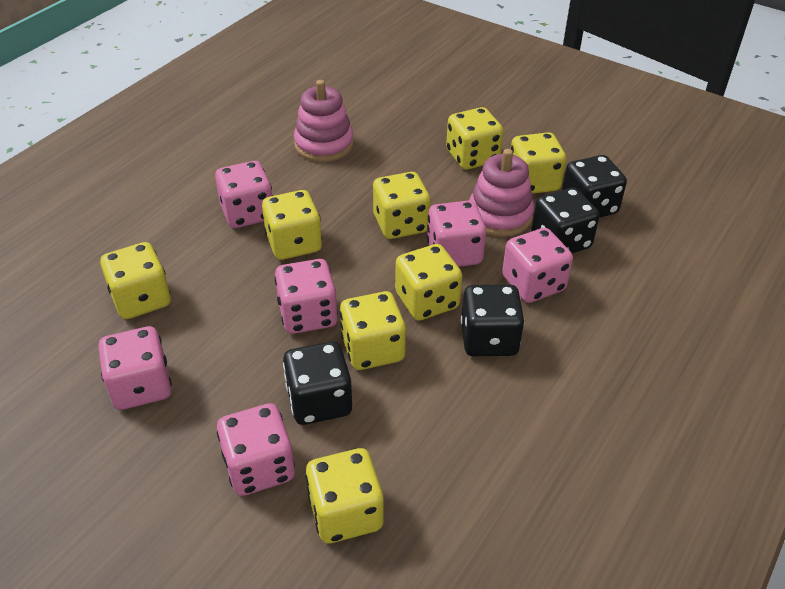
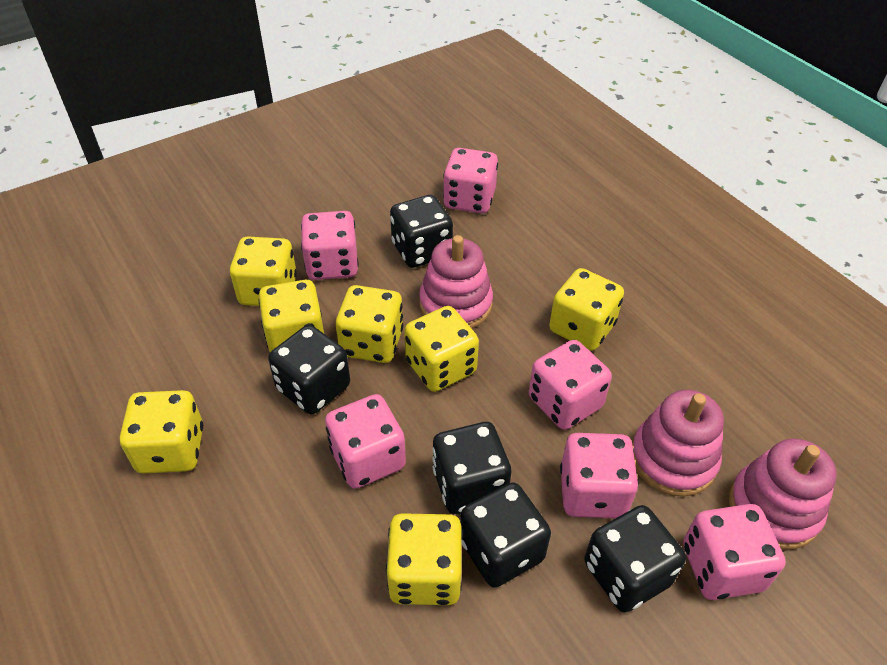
black dice: 4 -> 5
pink stacking toy: 2 -> 3
yellow dice: 8 -> 7

